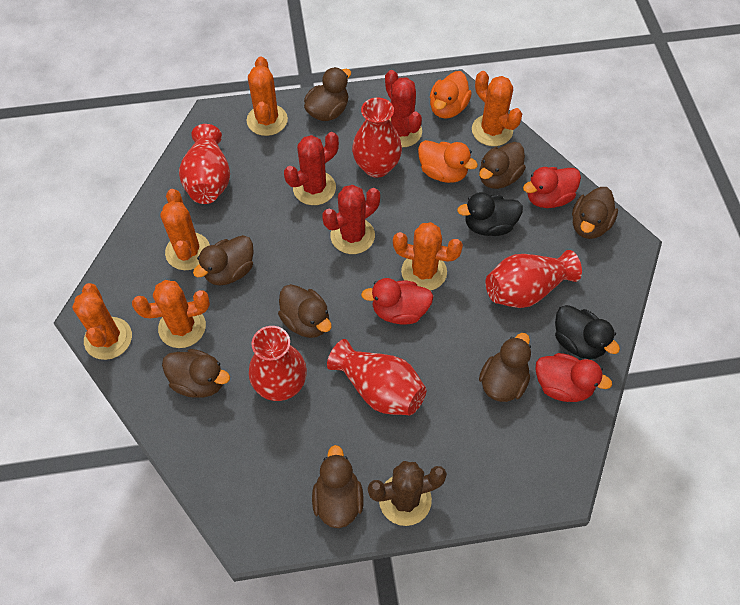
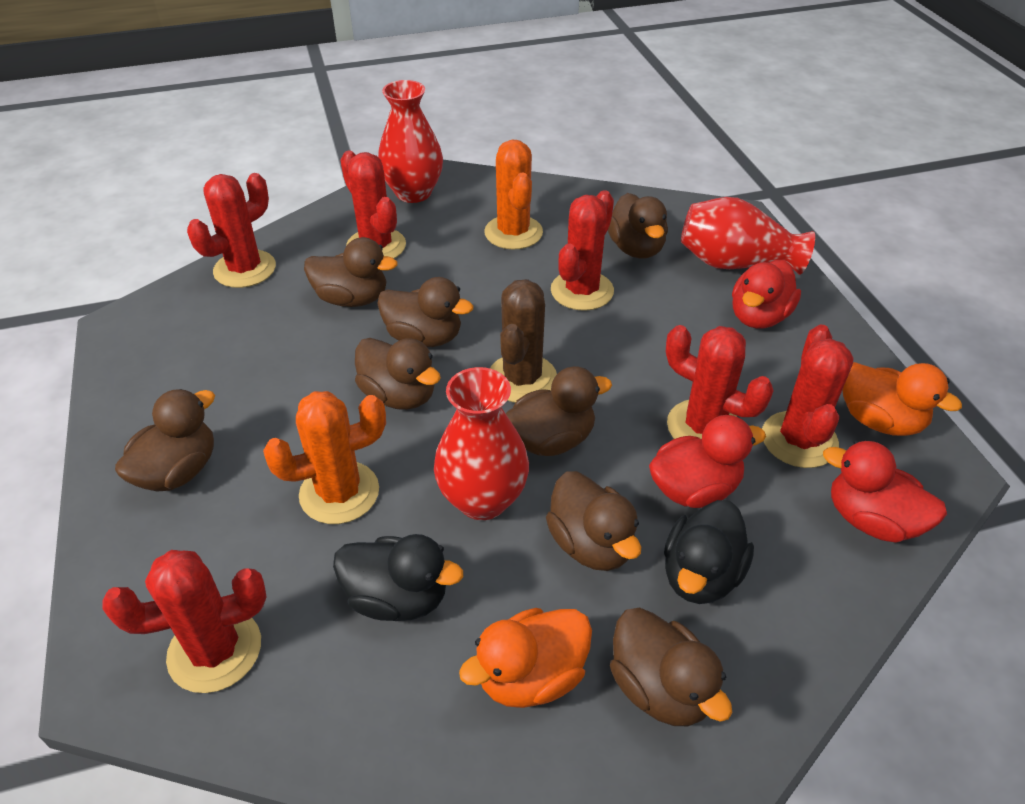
orange cactus: 6 -> 2
red cactus: 3 -> 6
red vase: 5 -> 3

